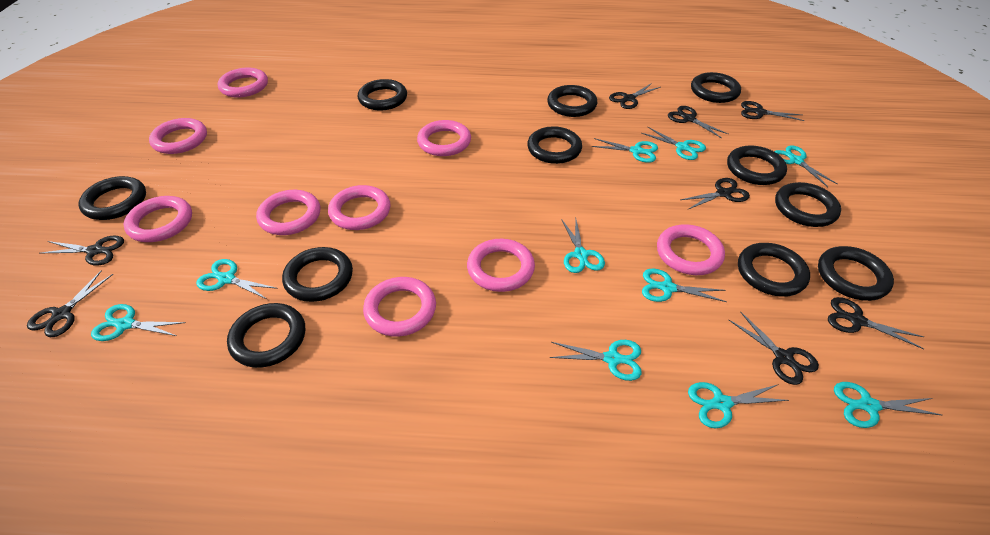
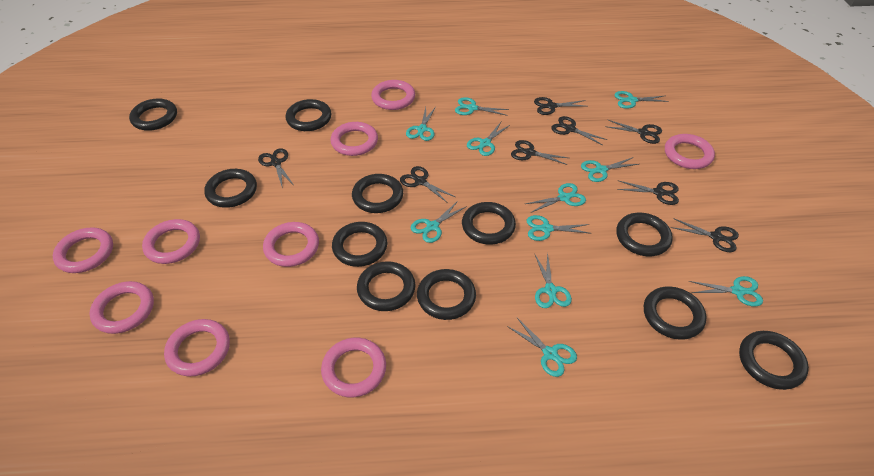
turquoise scissors: 10 -> 11

